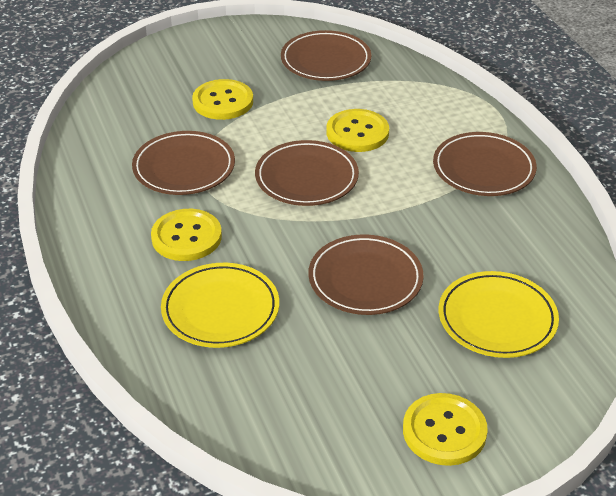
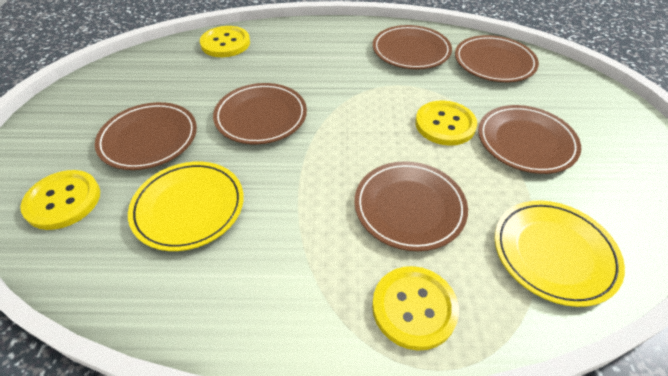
brown plate: 5 -> 6

